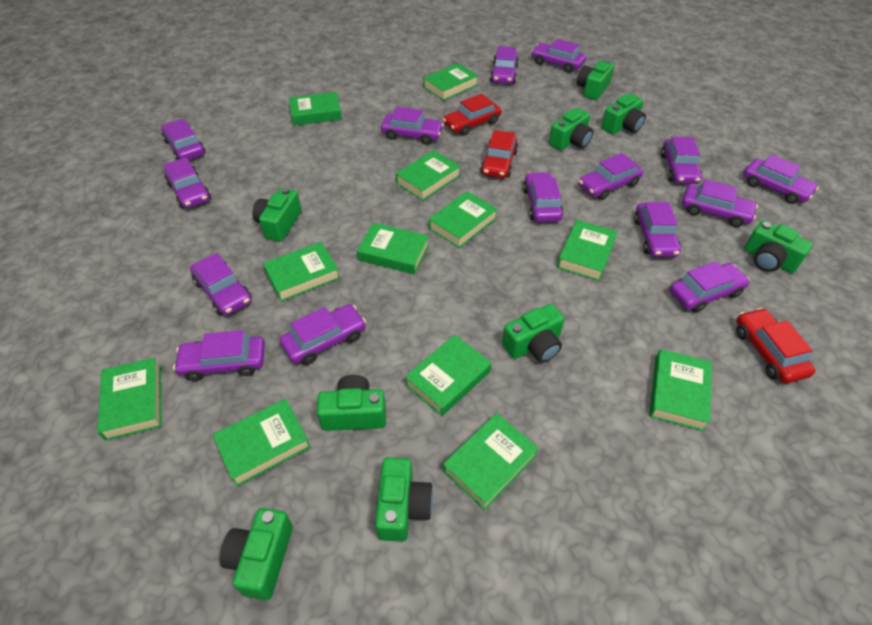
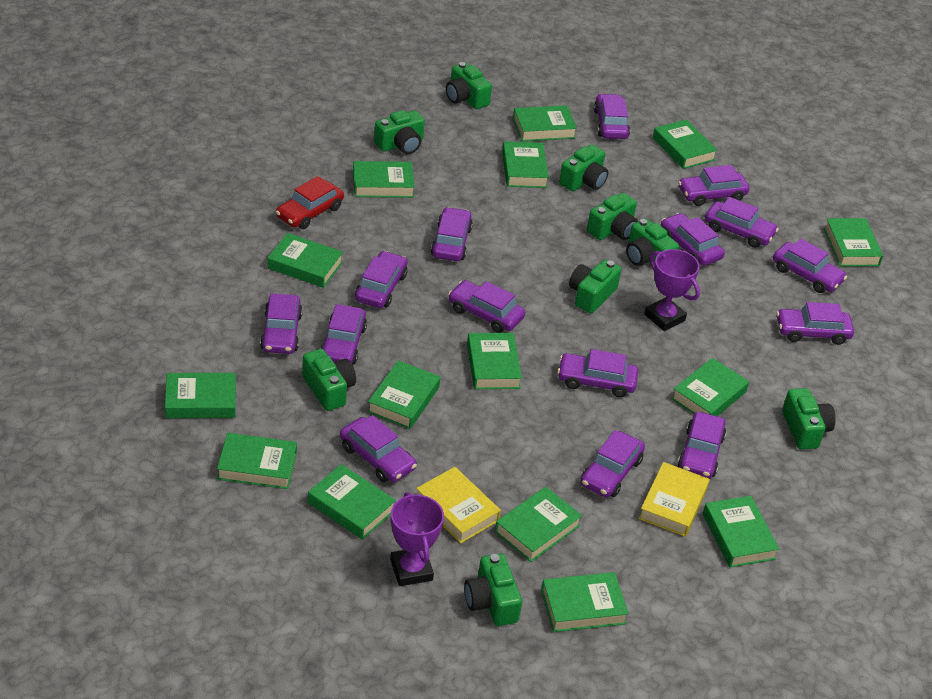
green book: 12 -> 15
purple trophy: 0 -> 2
red car: 3 -> 1
yellow book: 0 -> 2

